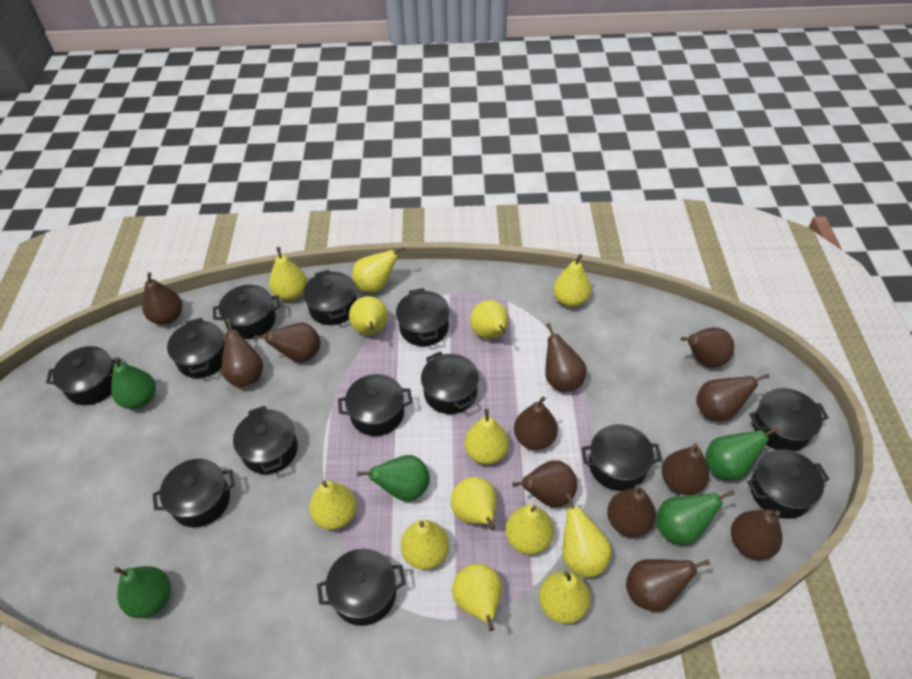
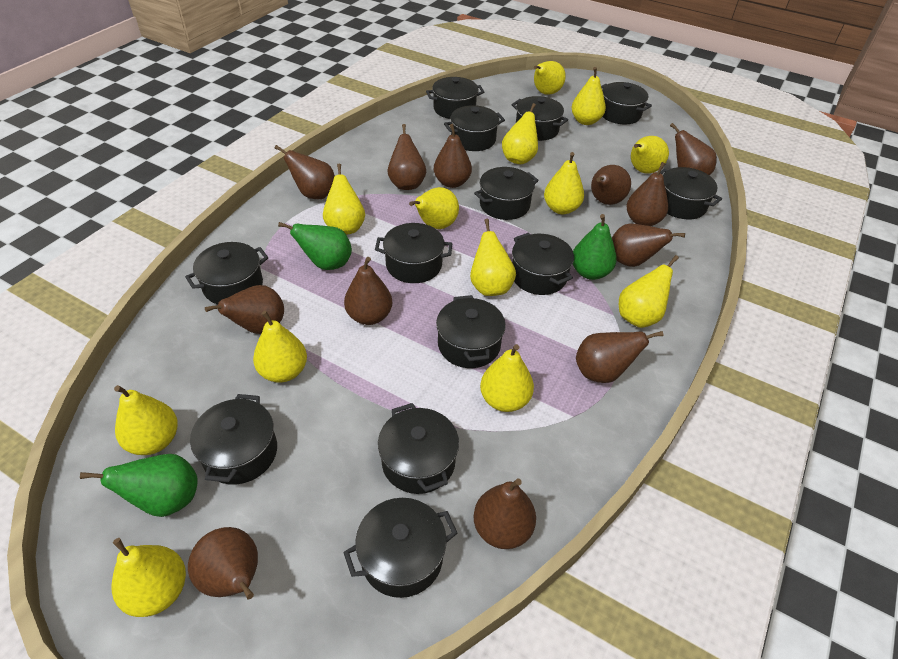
green pear: 5 -> 3

